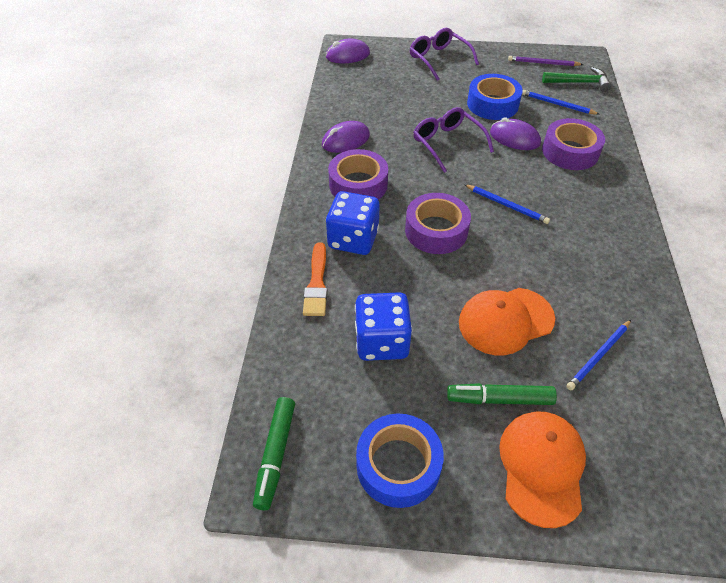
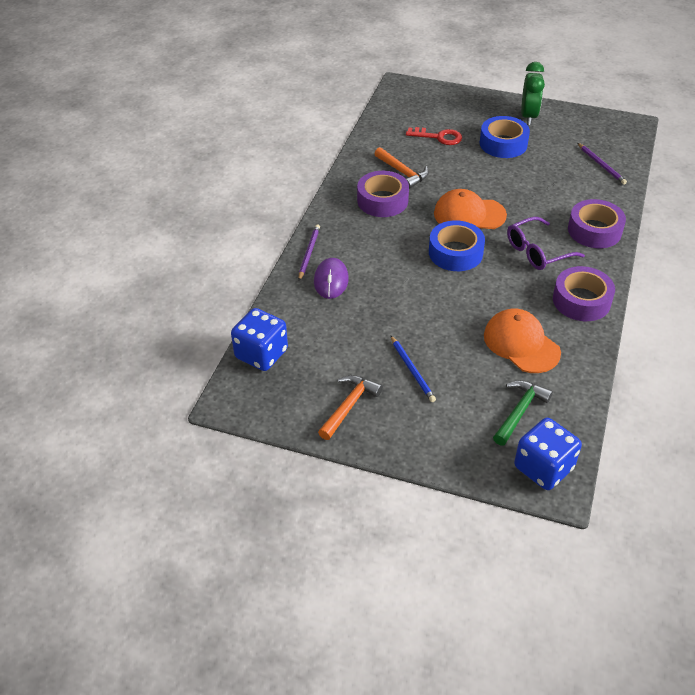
blue pencil: 3 -> 1
green clock: 0 -> 1
green marker: 2 -> 0
orange brush: 1 -> 0
orange hammer: 0 -> 2
purple glasses: 2 -> 1
purple mouse: 3 -> 1
purple pencil: 1 -> 2
red key: 0 -> 1

